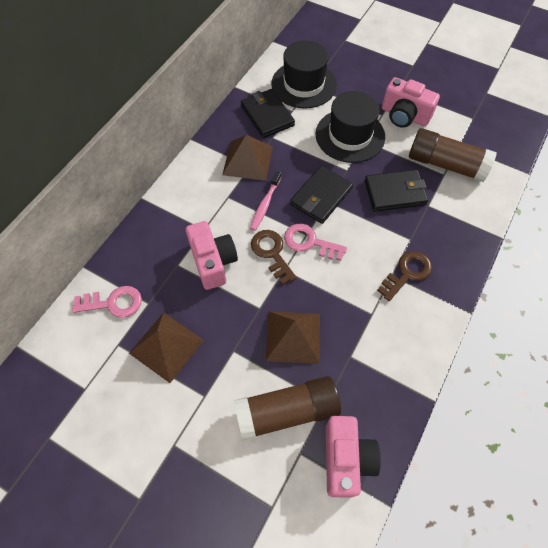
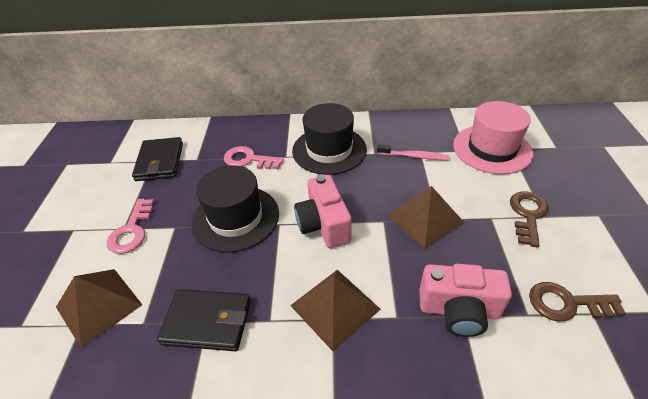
black wallet: 3 -> 2
brown glue stick: 2 -> 0
pink camera: 3 -> 2
pink hat: 0 -> 1

